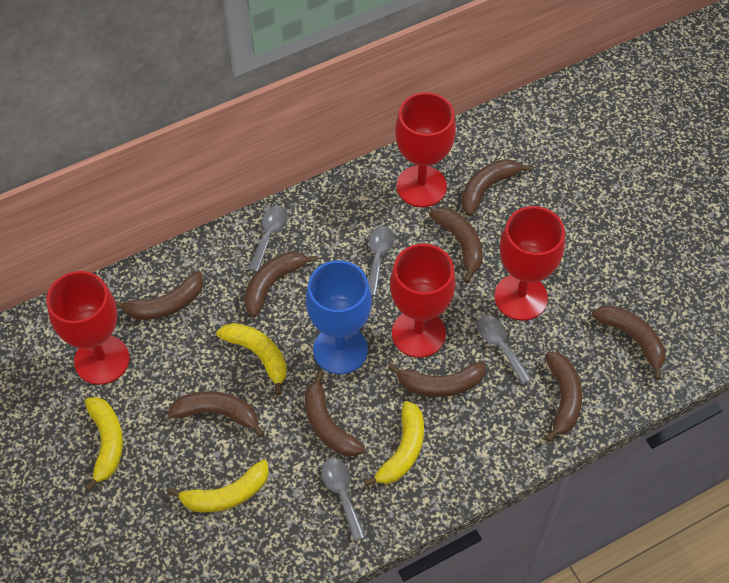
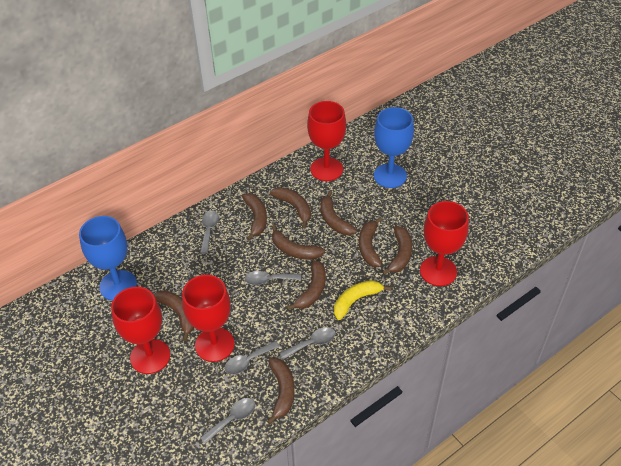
blue goblet: 1 -> 2
grey spoon: 4 -> 5
yellow banana: 4 -> 1

